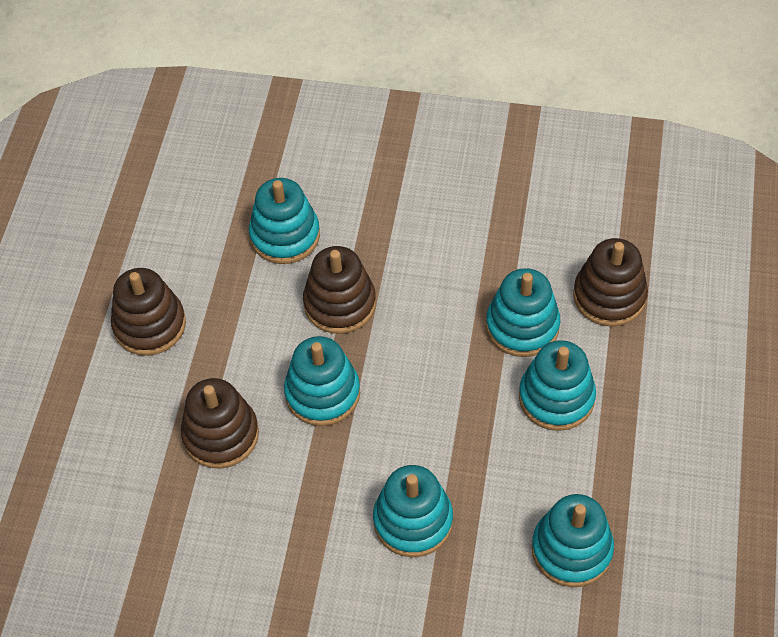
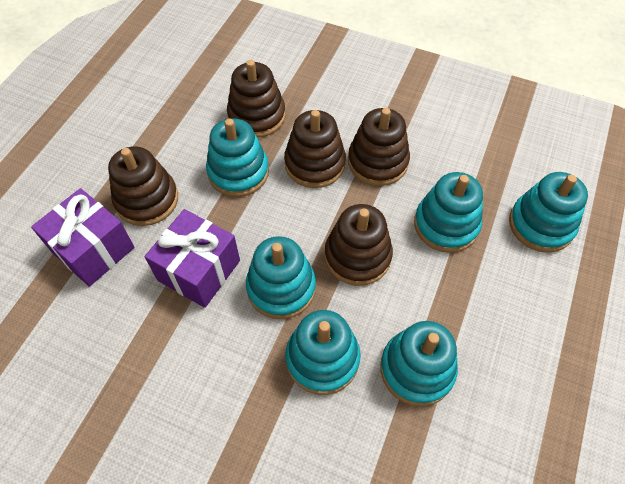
brown stacking toy: 4 -> 5
purple gift: 0 -> 2

